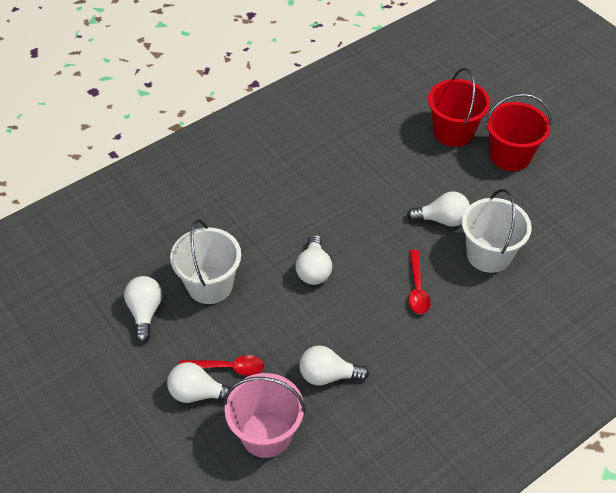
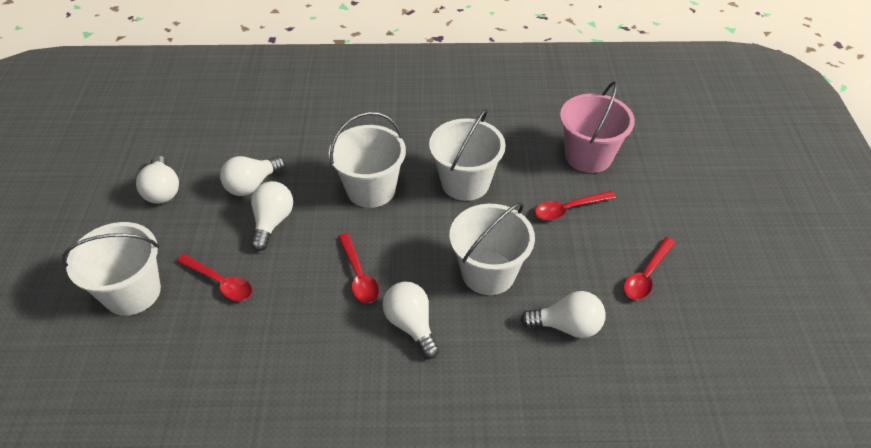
red bucket: 2 -> 0
red spoon: 2 -> 4
white bucket: 2 -> 4

